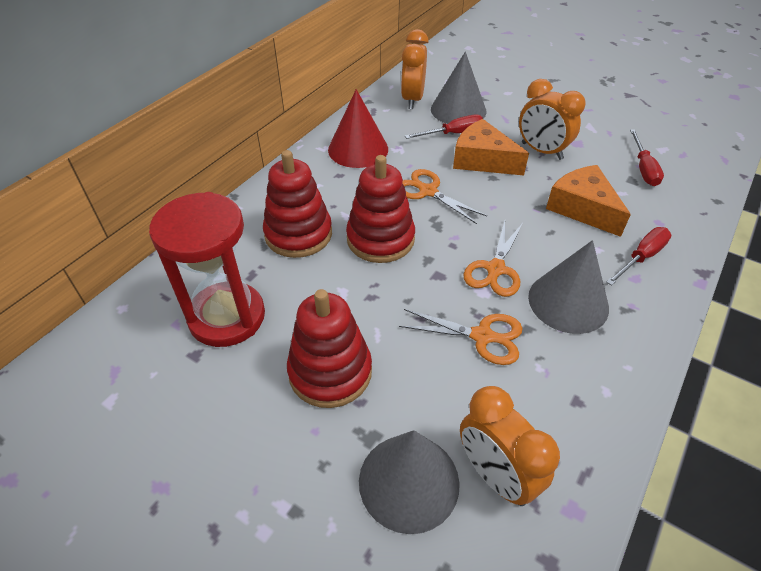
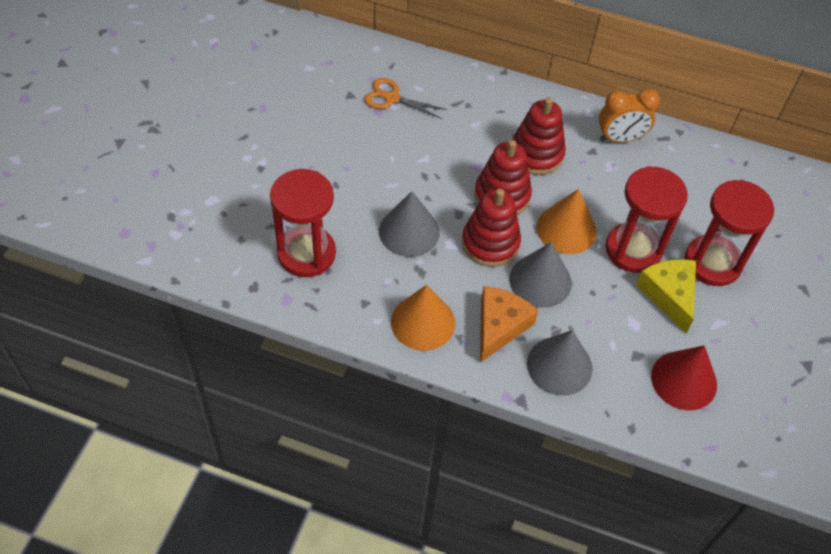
orange cheese: 2 -> 1
orange clock: 3 -> 1
orange cone: 0 -> 2
orange scissors: 3 -> 1
red hourglass: 1 -> 3
red screwdriver: 3 -> 0
yellow cheese: 0 -> 1

